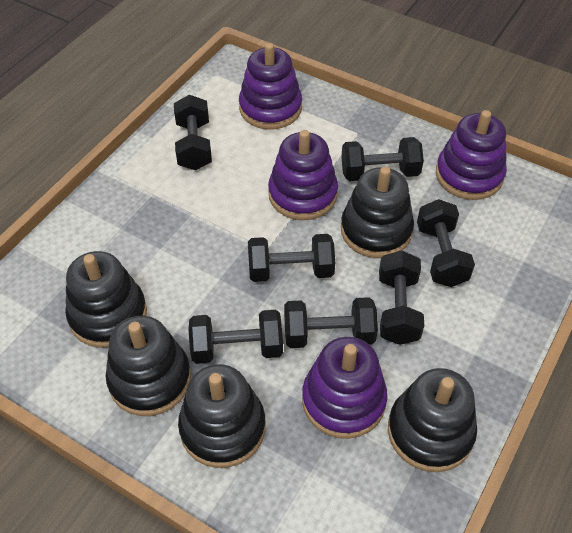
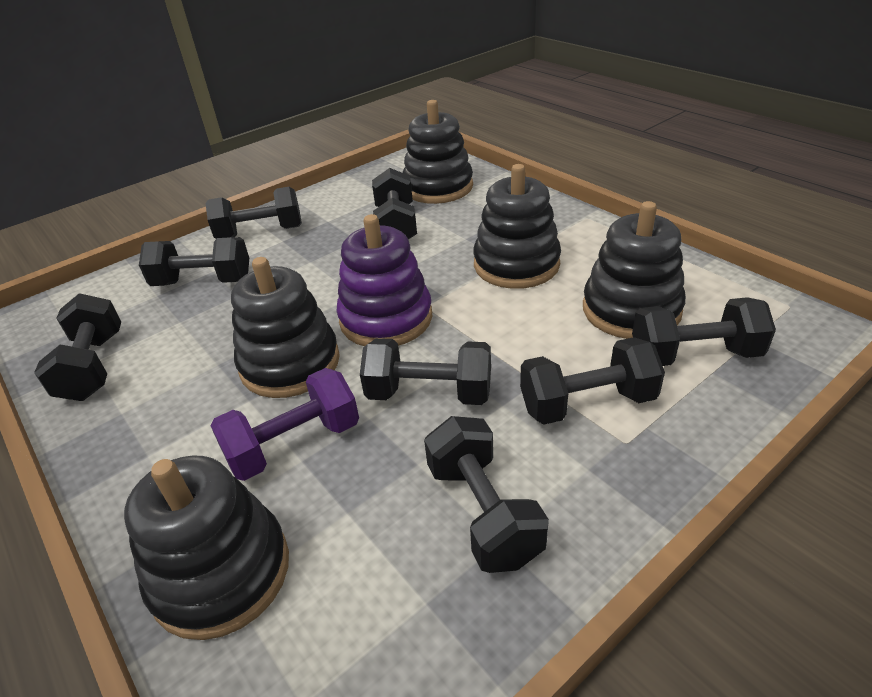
black dumbbell: 7 -> 8
purple dumbbell: 0 -> 1
purple stacking toy: 4 -> 1

